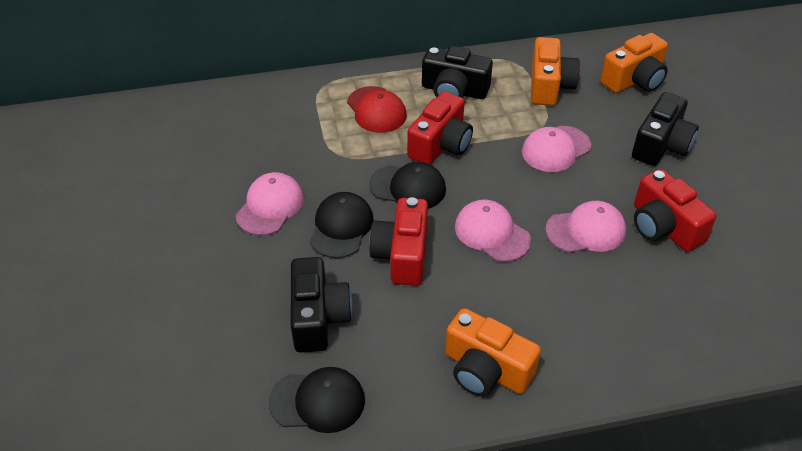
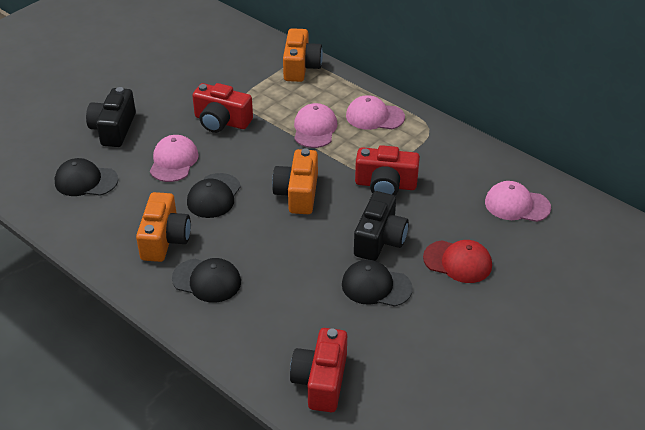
black camera: 3 -> 2
black cap: 3 -> 4

